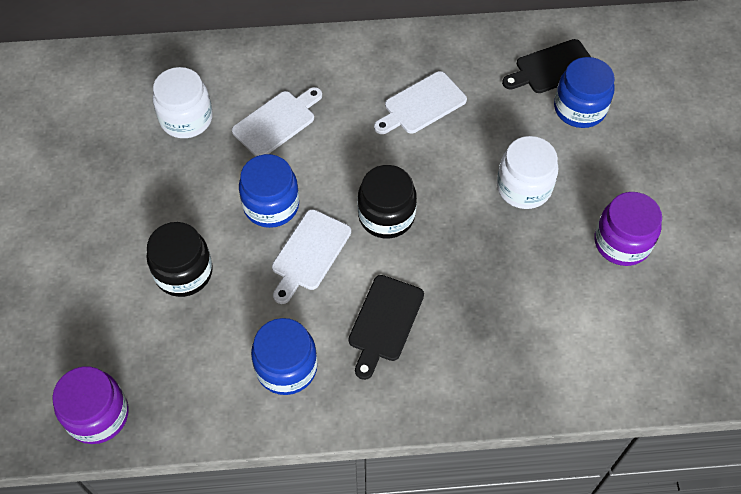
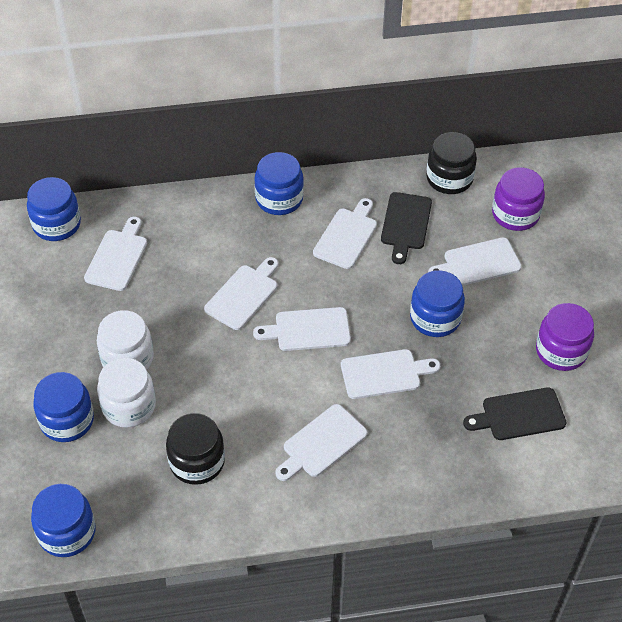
blue jar: 3 -> 5
white cutting board: 3 -> 7

